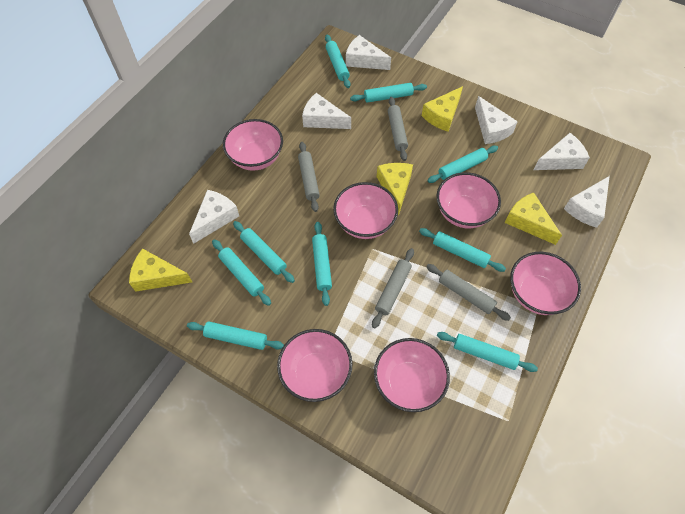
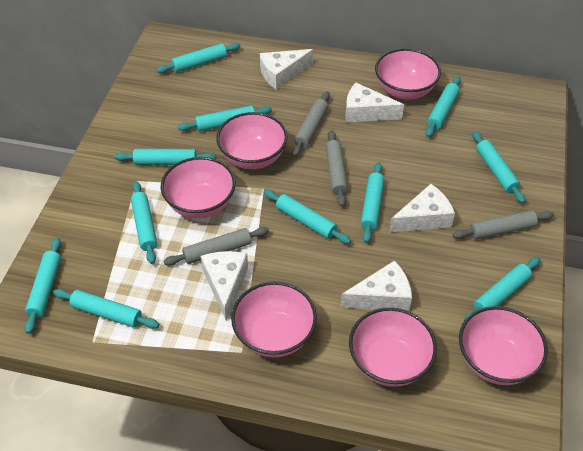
turquoise rolling pin: 9 -> 11
white cheese: 6 -> 5
yellow cheese: 4 -> 0

